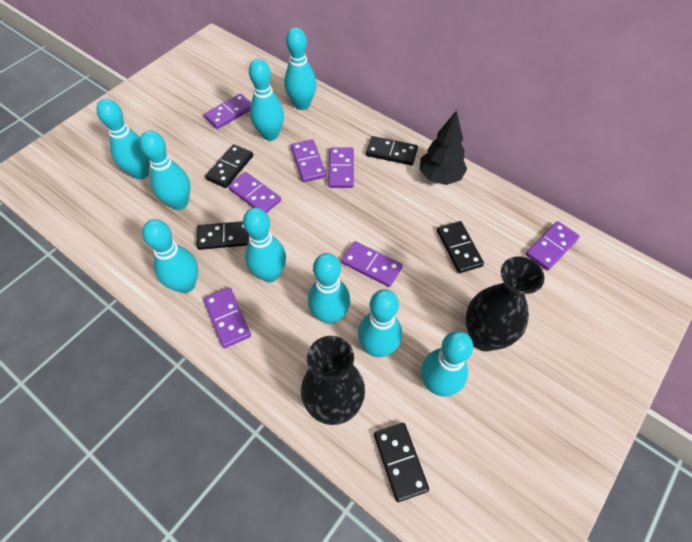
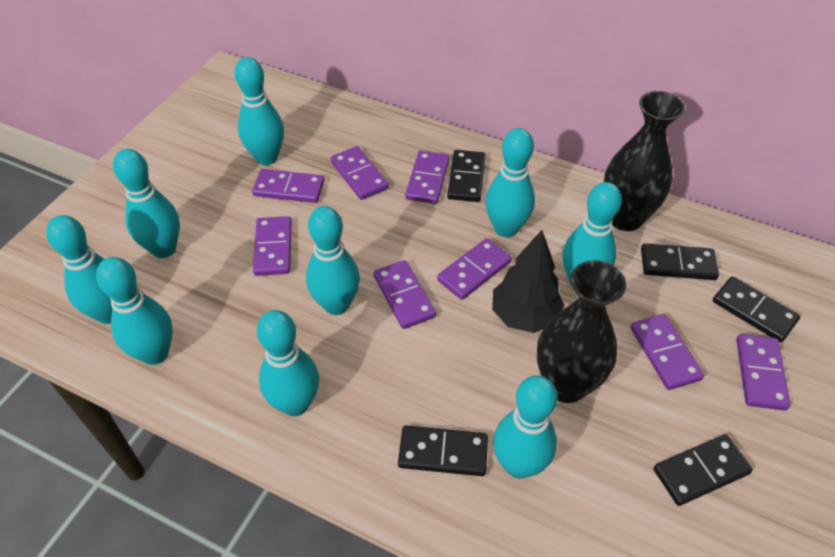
purple domino: 7 -> 8

